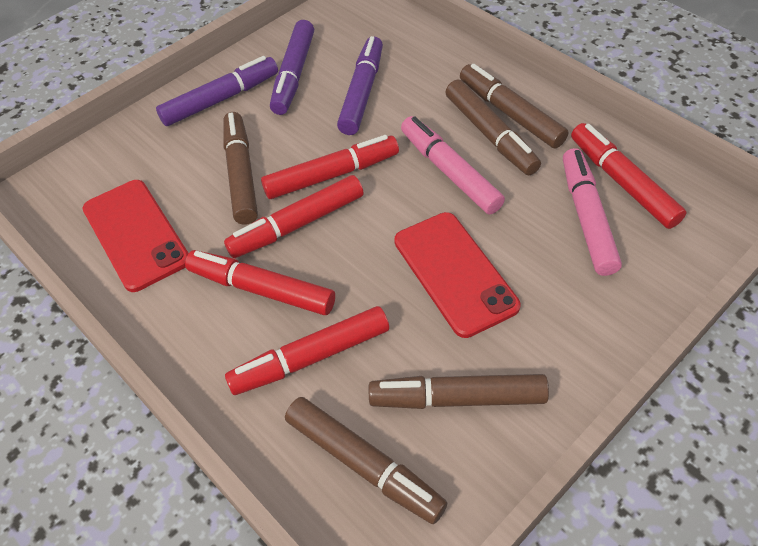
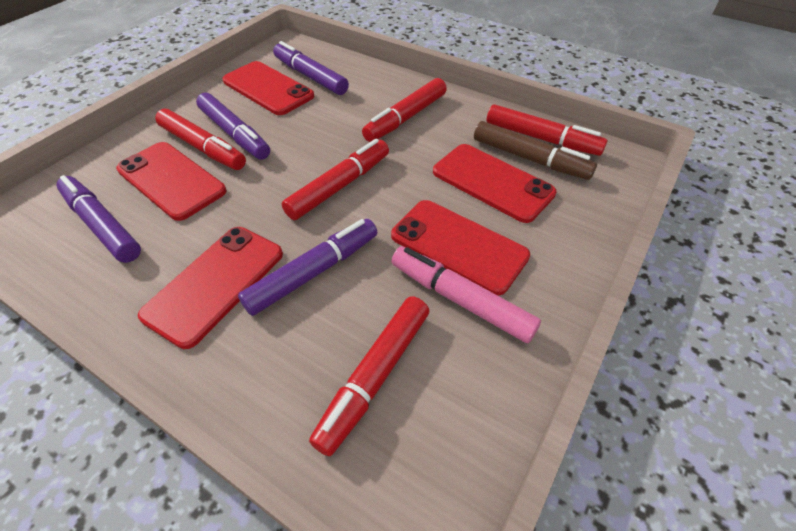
brown marker: 5 -> 1
pink marker: 2 -> 1
purple marker: 3 -> 4
red phone: 2 -> 5

